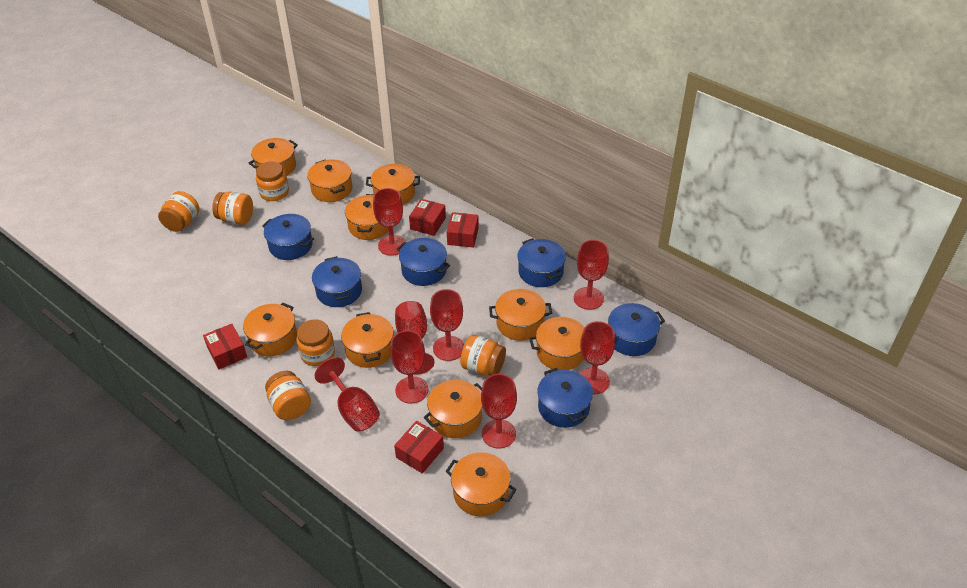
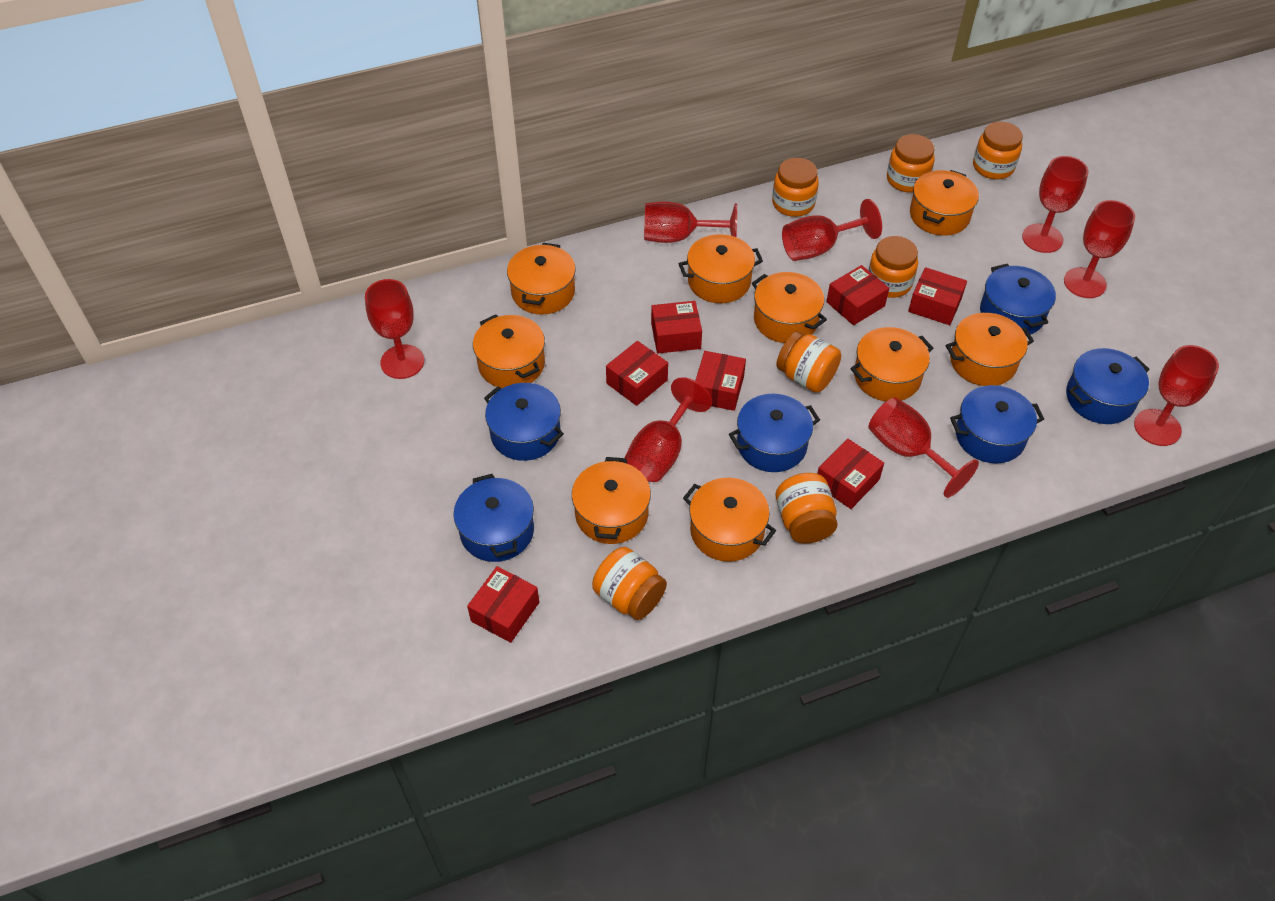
orange jar: 6 -> 7
orange pot: 10 -> 9
red box: 4 -> 7

